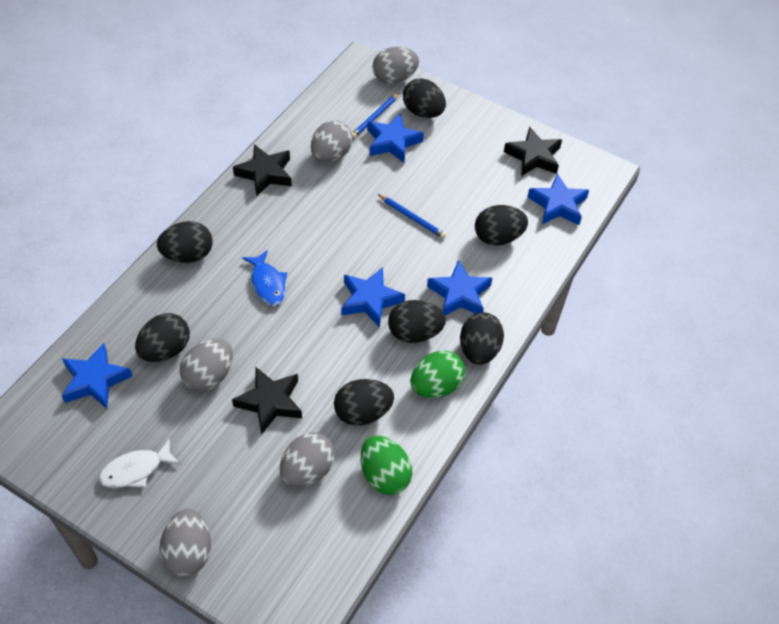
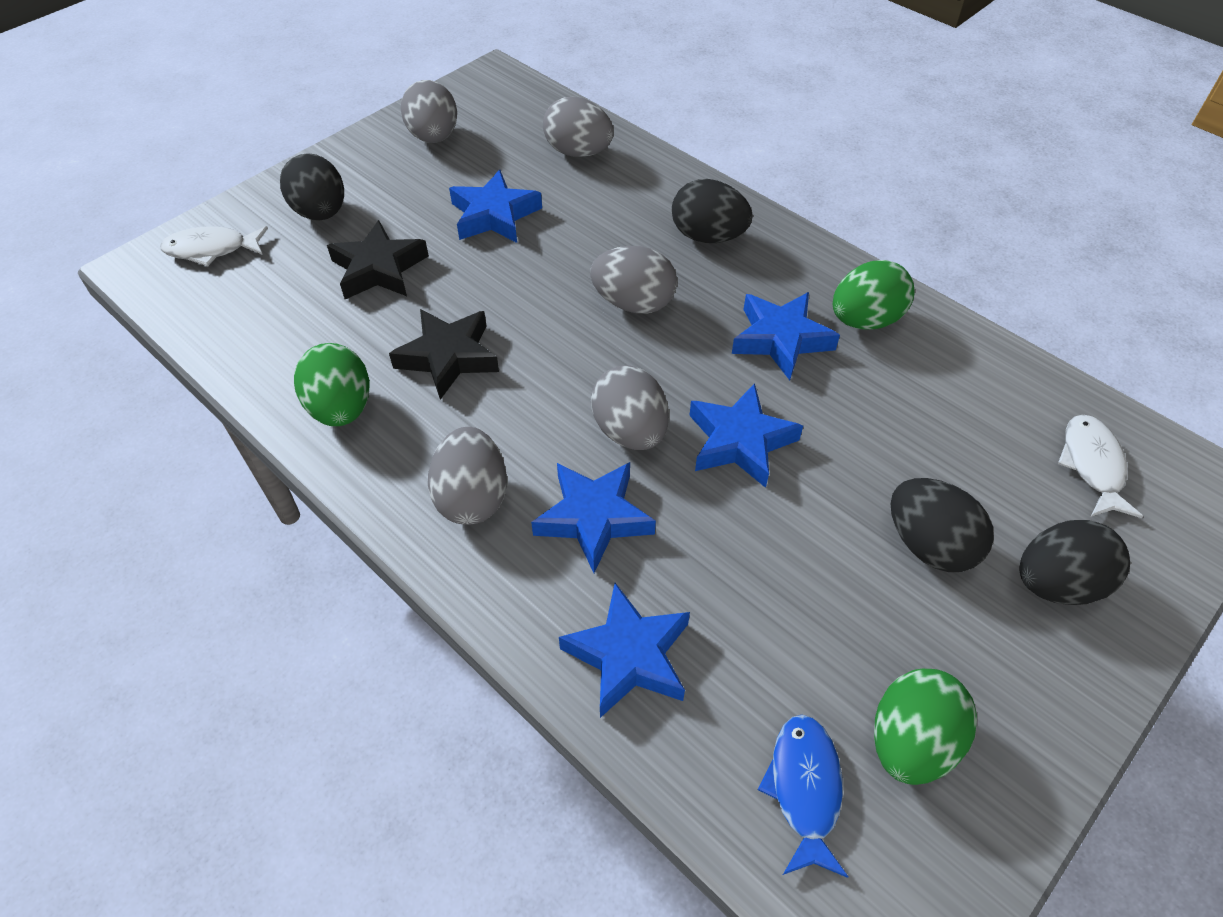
black egg: 7 -> 4
black star: 3 -> 2
blue pencil: 2 -> 0
green egg: 2 -> 3
white fish: 1 -> 2

